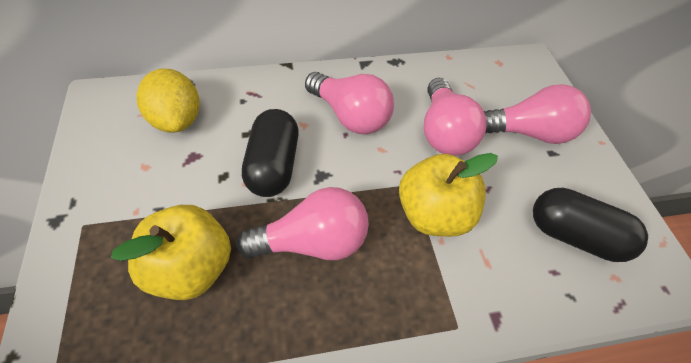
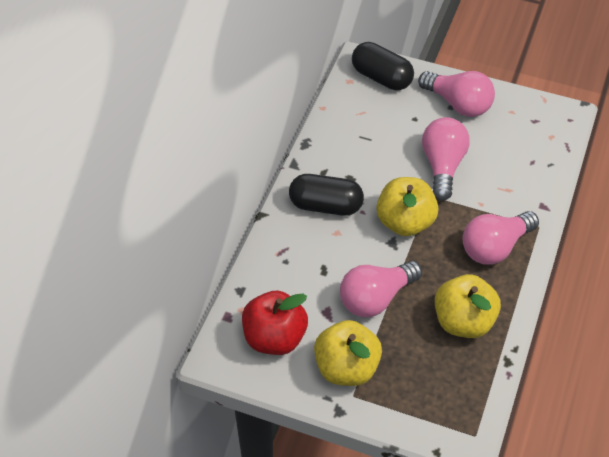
red apple: 0 -> 1
yellow apple: 2 -> 3
yellow lemon: 1 -> 0

